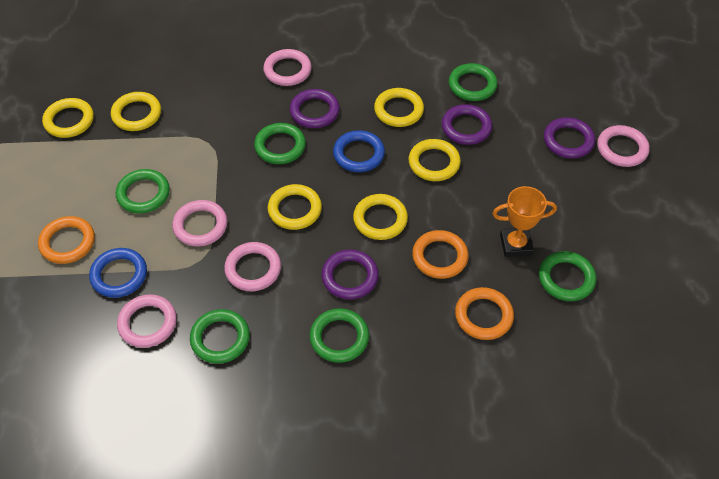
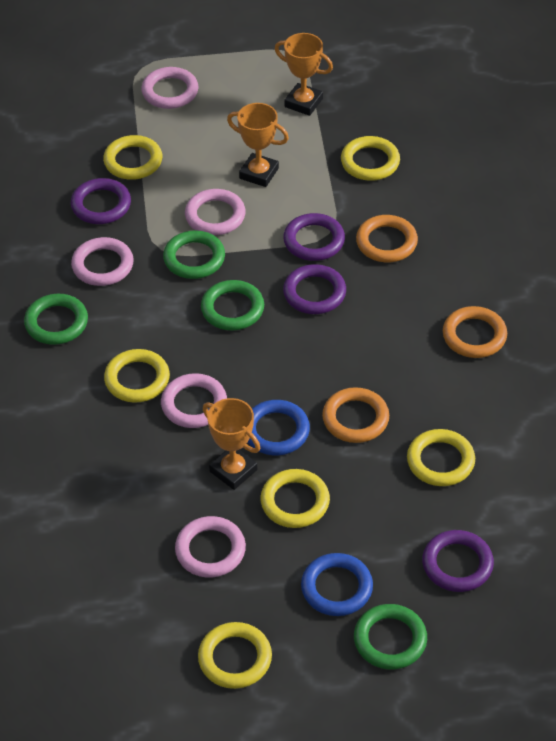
green ring: 6 -> 4
orange trophy: 1 -> 3

